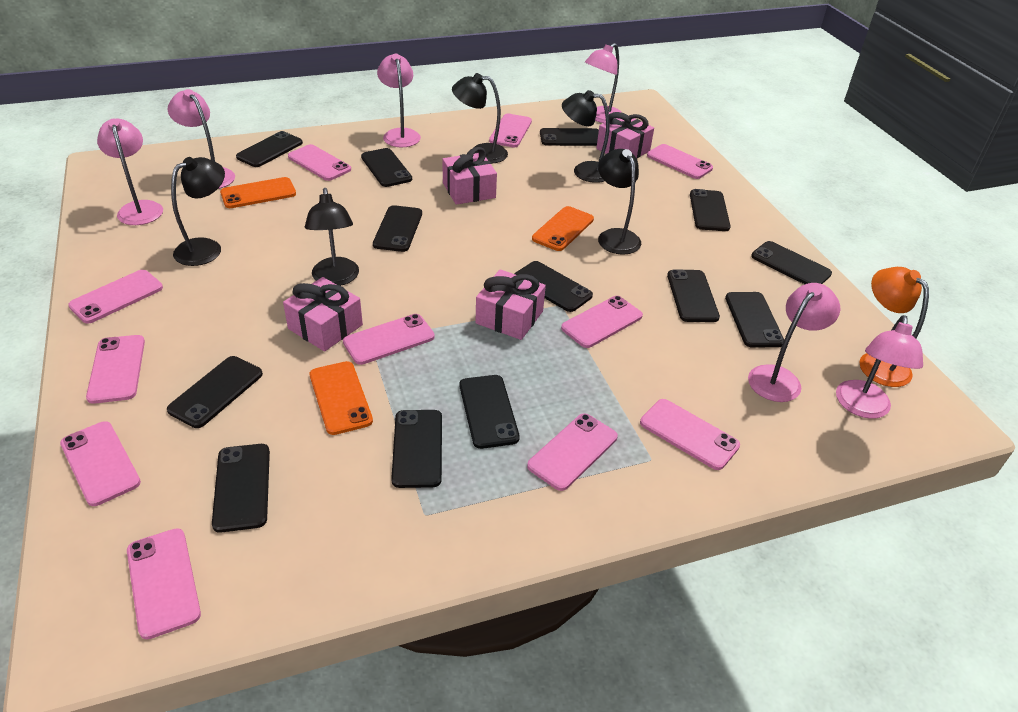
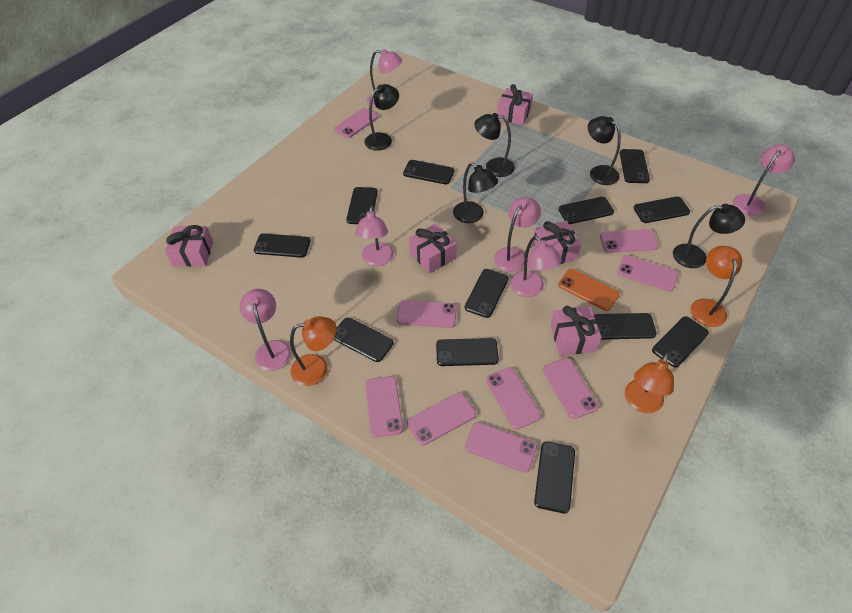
black phone: 13 -> 12
orange lamp: 1 -> 3
orange phone: 3 -> 1
pink gift: 4 -> 5
pink phone: 11 -> 9

